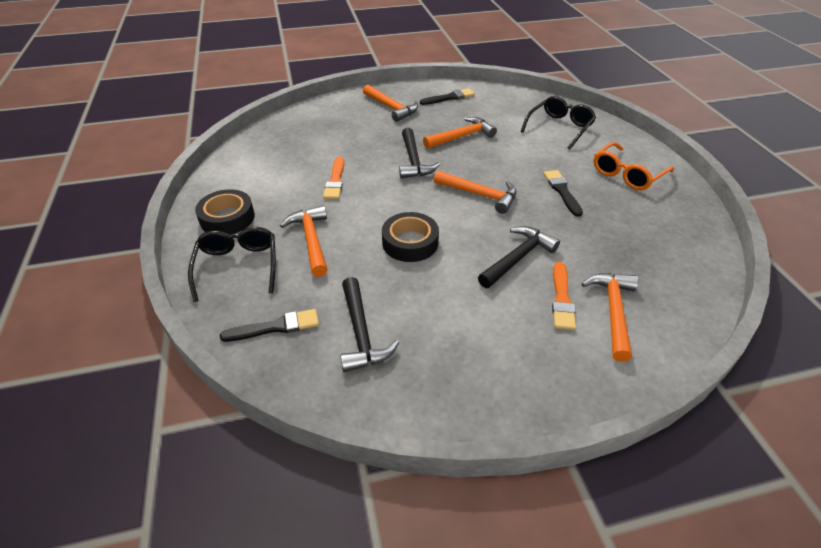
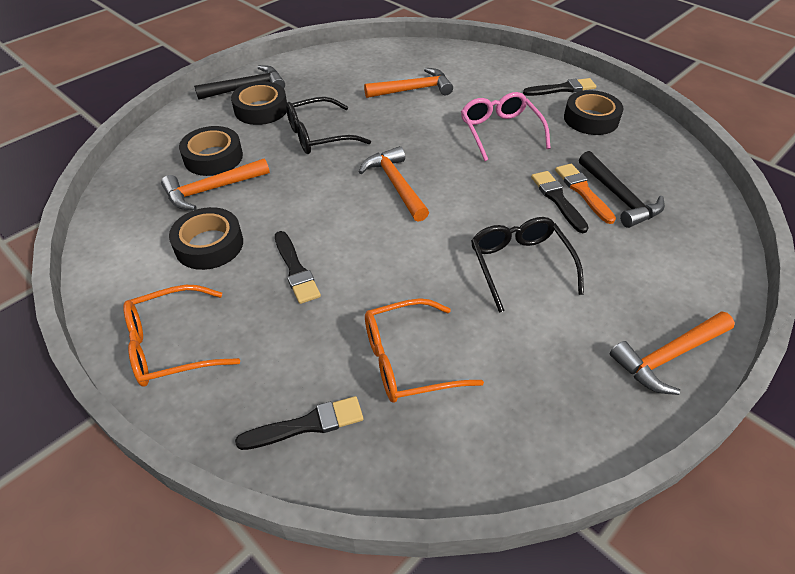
black brush: 3 -> 4
black hammer: 3 -> 2
black tape: 2 -> 4
orange brush: 2 -> 1
orange glasses: 1 -> 2
orange hammer: 5 -> 4
pink glasses: 0 -> 1

